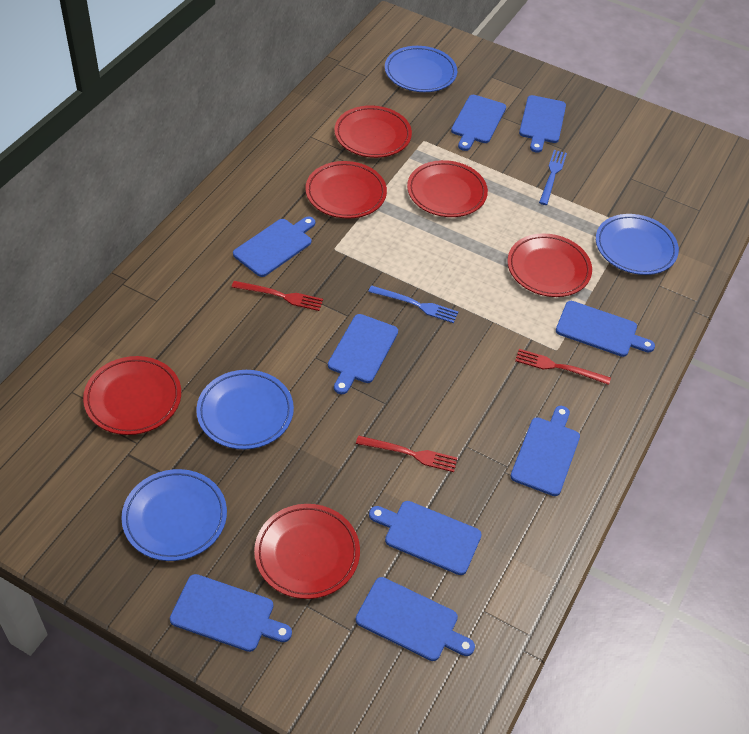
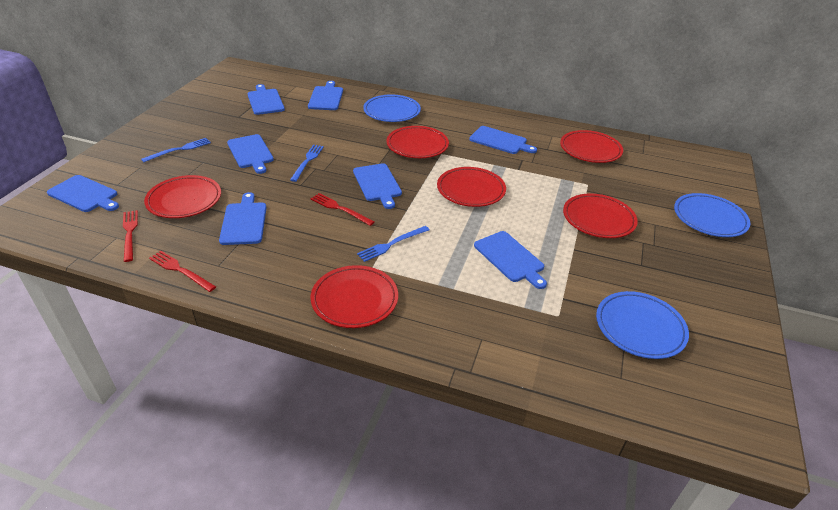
blue cutting board: 9 -> 8
blue fork: 2 -> 3
blue plate: 4 -> 3

